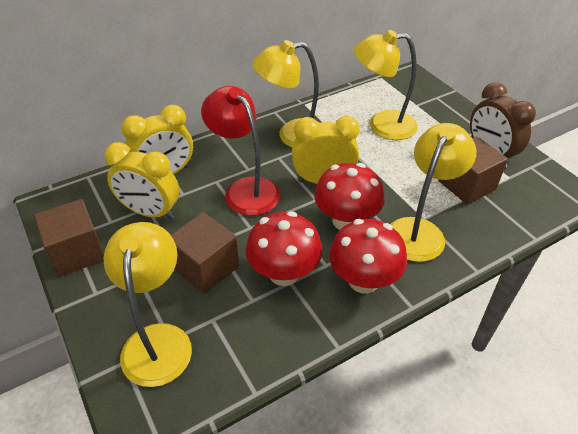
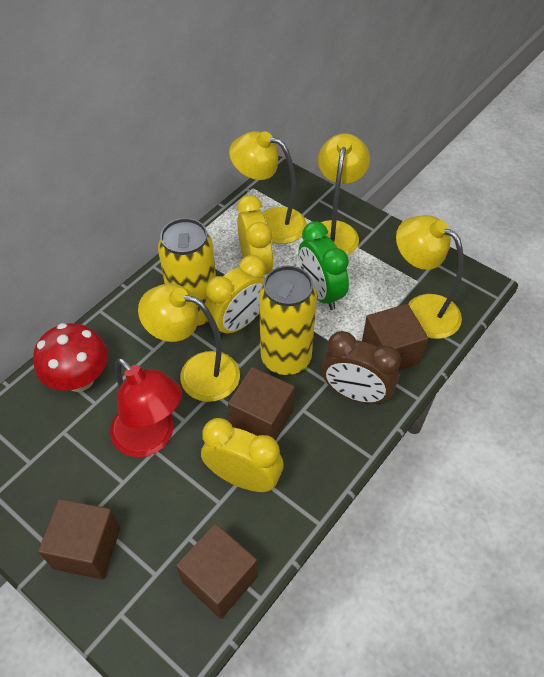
brown cube: 3 -> 4
green clock: 0 -> 1
red mushroom: 3 -> 1
yellow can: 0 -> 2

